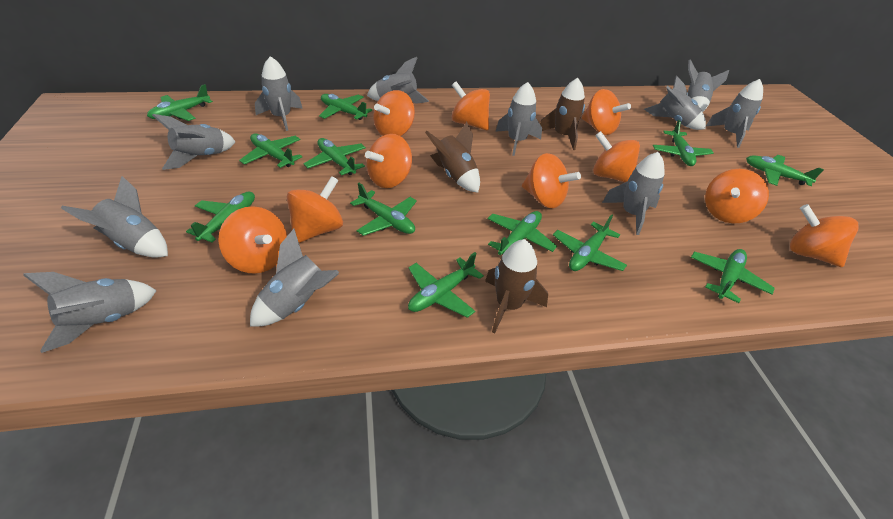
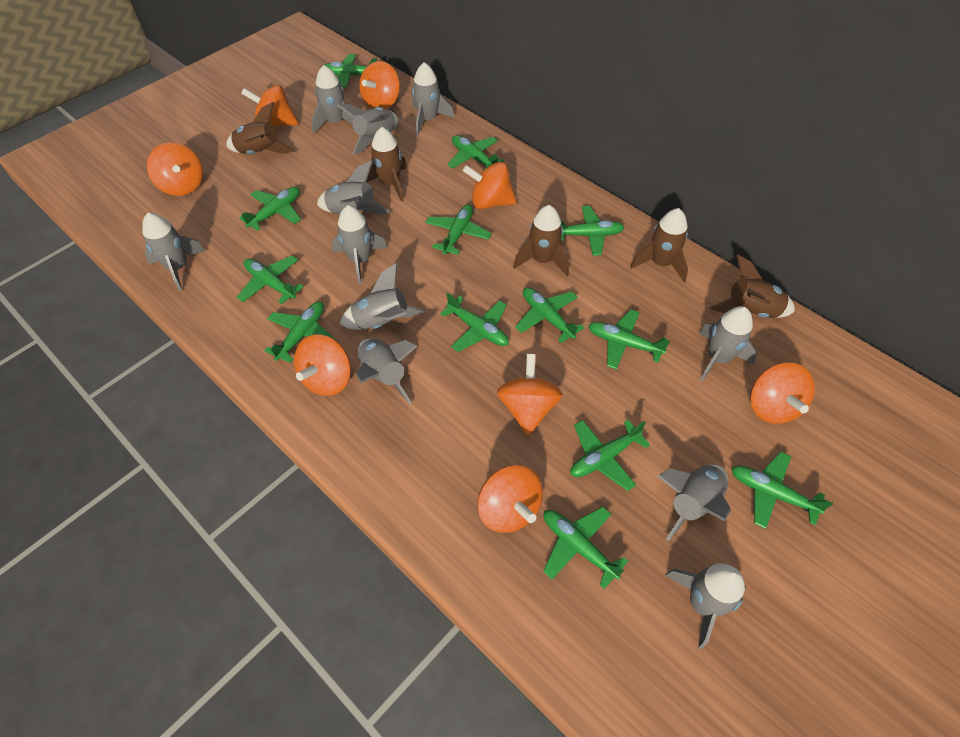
brown rocket: 3 -> 5
green plane: 12 -> 13
orange spinning top: 10 -> 8

